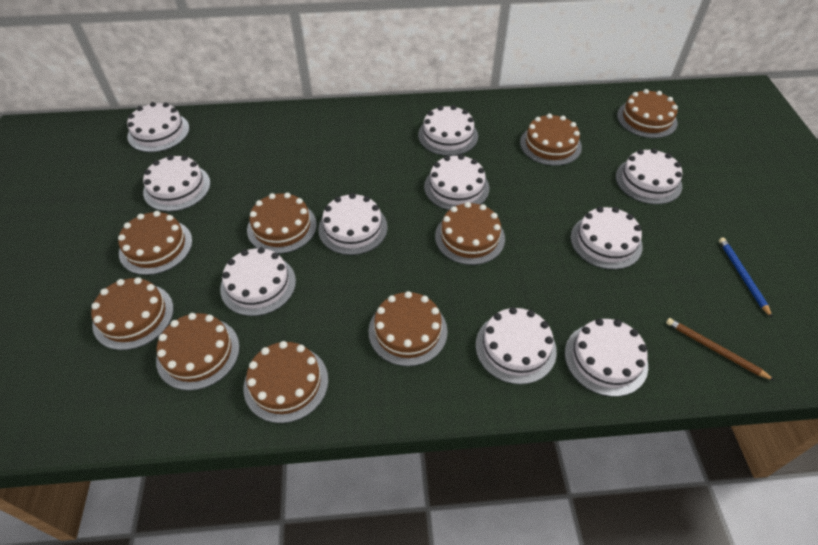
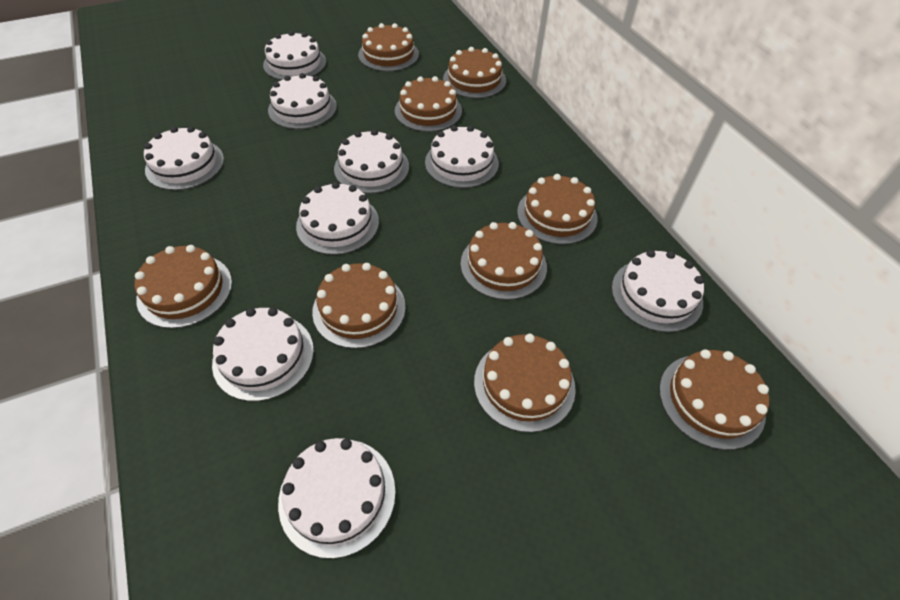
blue pencil: 1 -> 0
brown pencil: 1 -> 0
white cake: 10 -> 9

